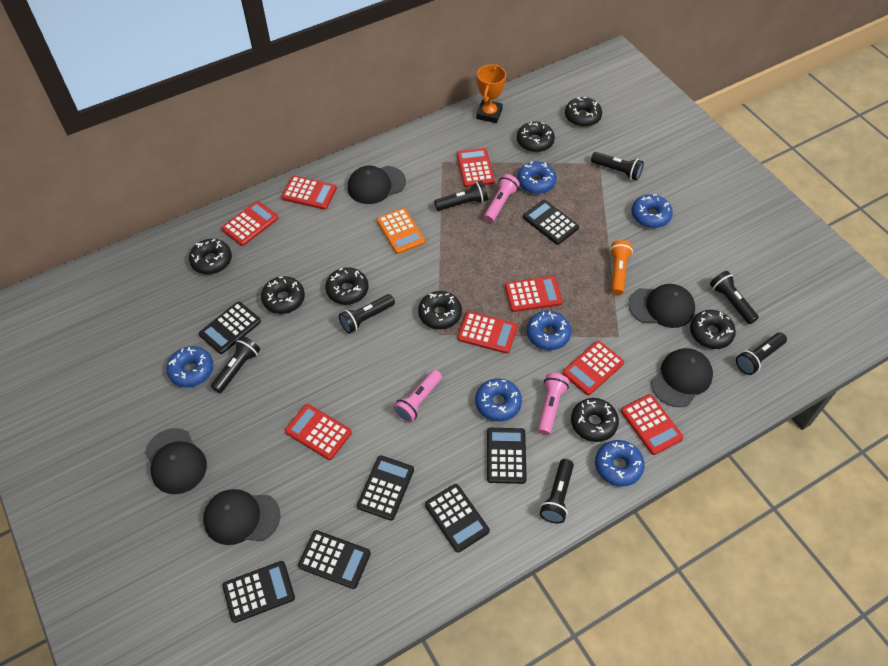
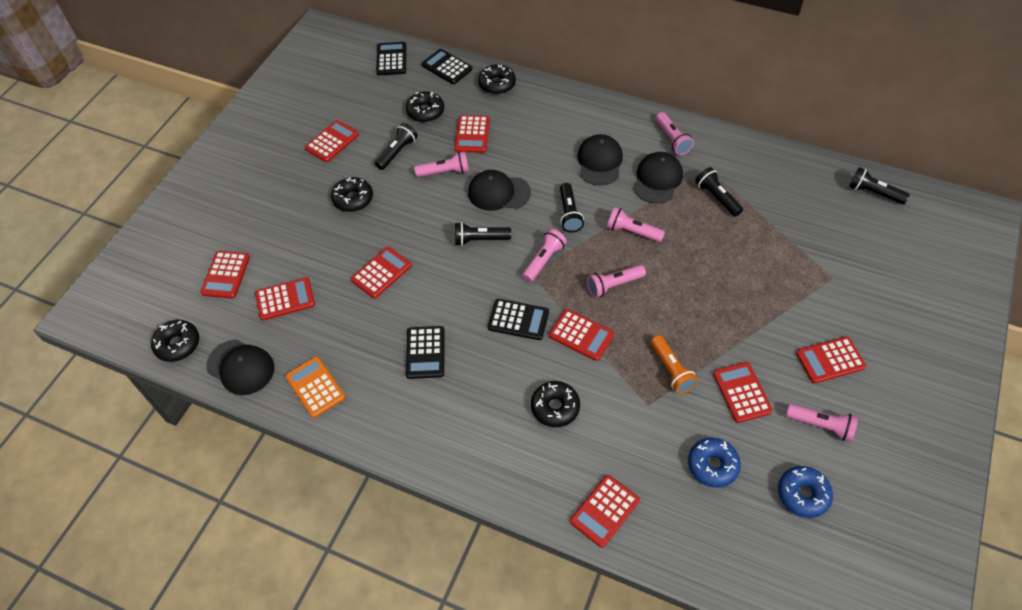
black calculator: 7 -> 4
black cap: 5 -> 4
black donut: 8 -> 5
black flashlight: 7 -> 5
blue donut: 6 -> 2
orange trophy: 1 -> 0
pink flashlight: 3 -> 6
red calculator: 8 -> 9

